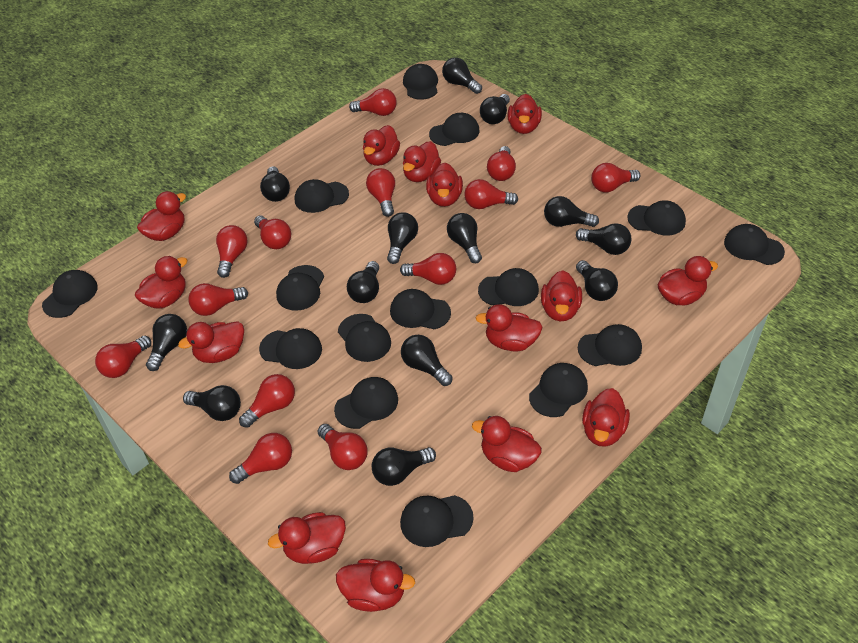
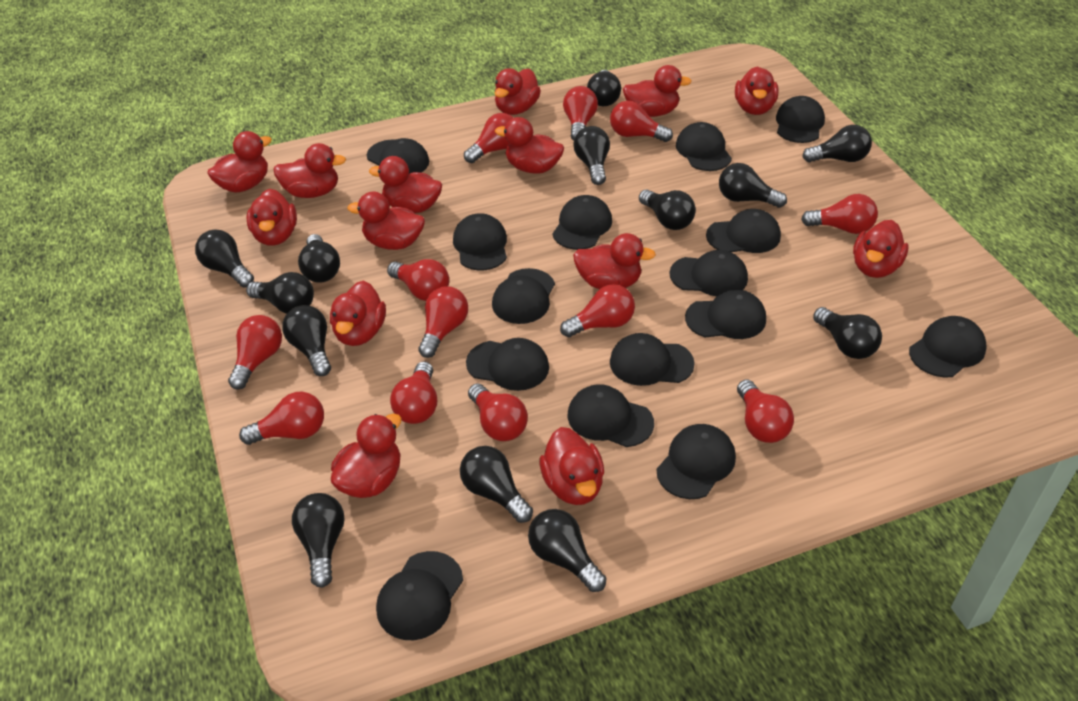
red light bulb: 13 -> 12

